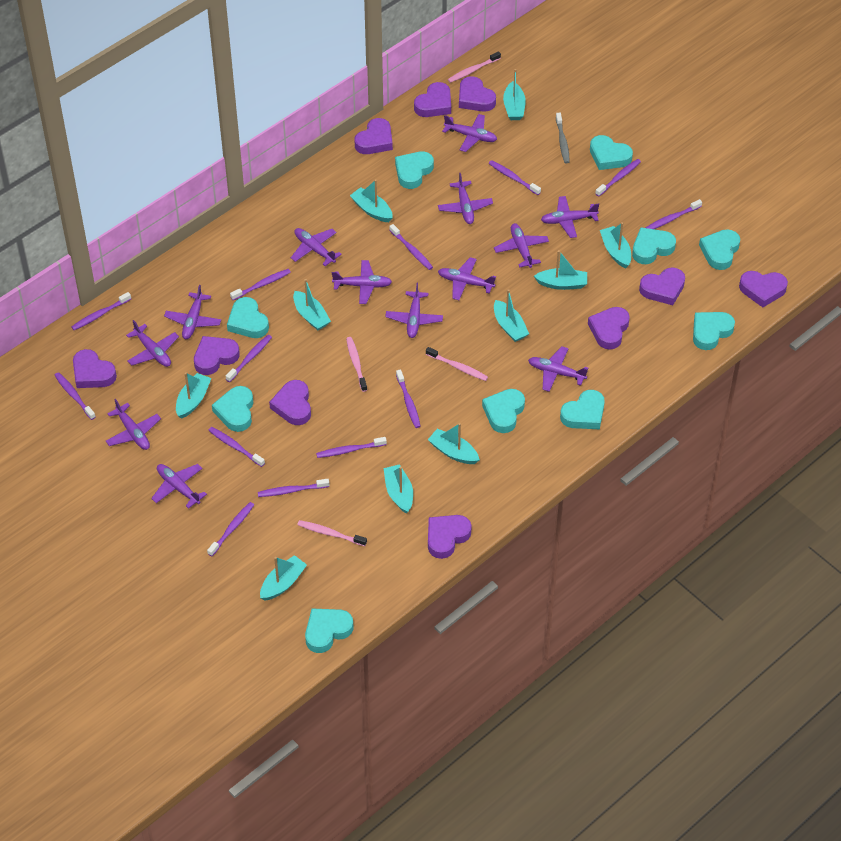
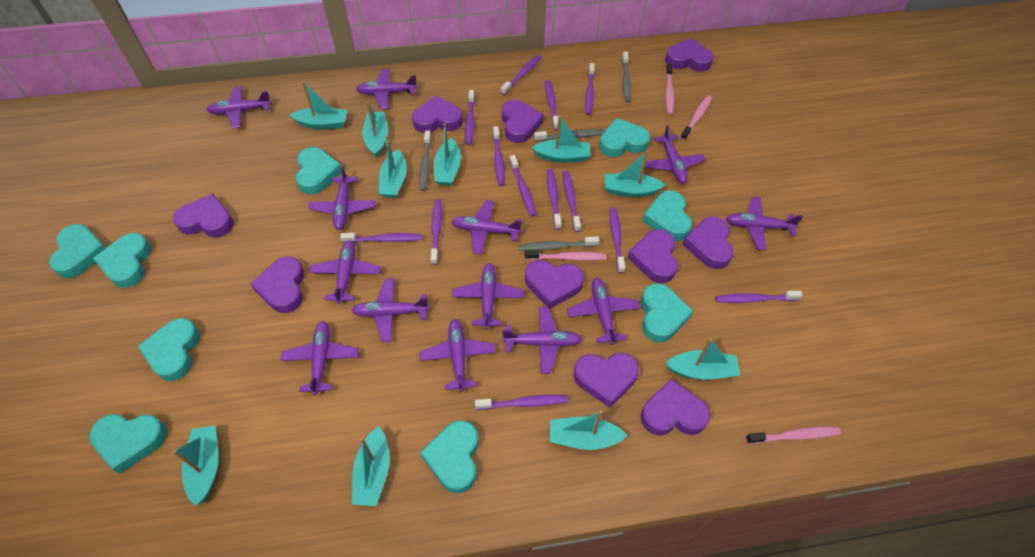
grey toothbrush: 1 -> 4
turquoise heart: 10 -> 9

